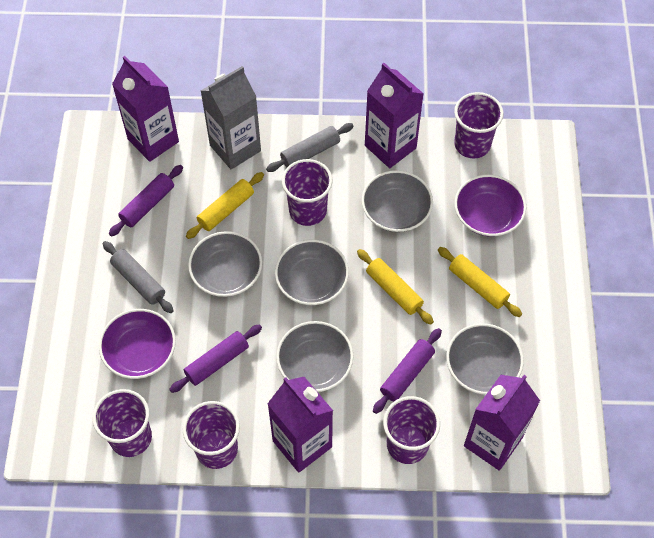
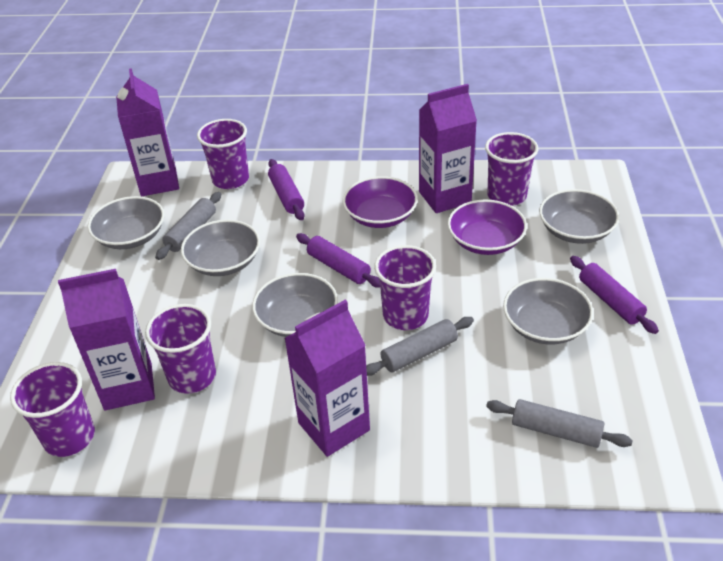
grey carton: 1 -> 0
grey rolling pin: 2 -> 3
yellow rolling pin: 3 -> 0

